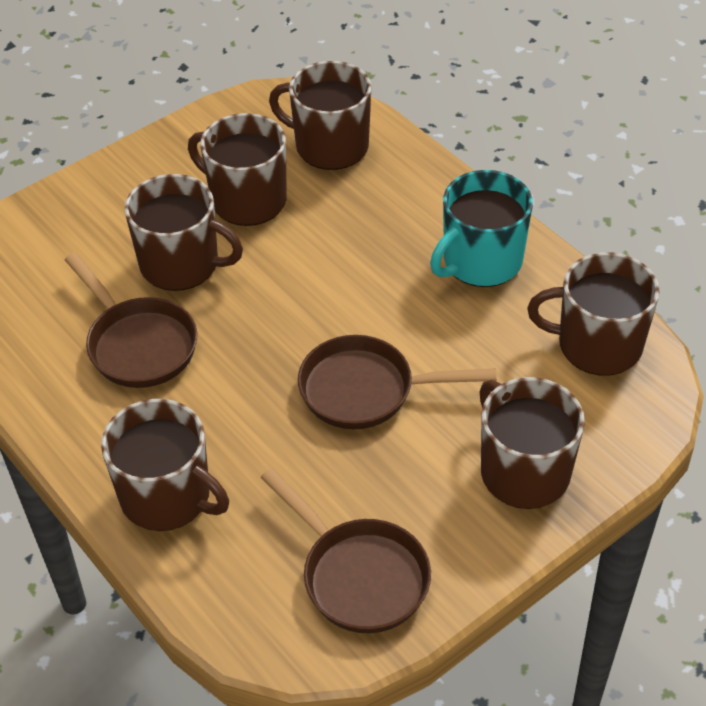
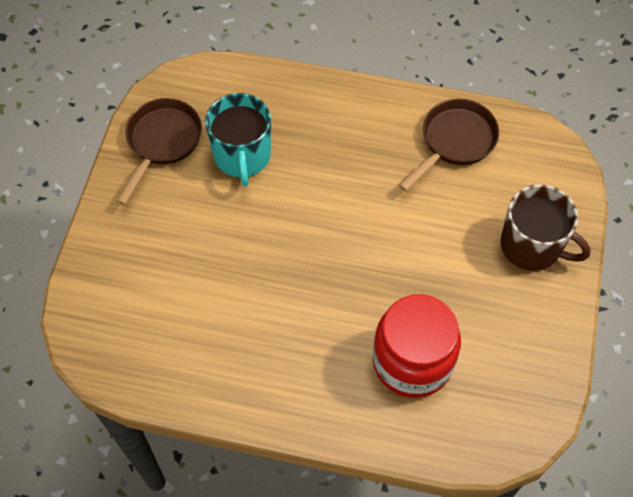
brown mug: 6 -> 1
brown pan: 3 -> 2
red jar: 0 -> 1

